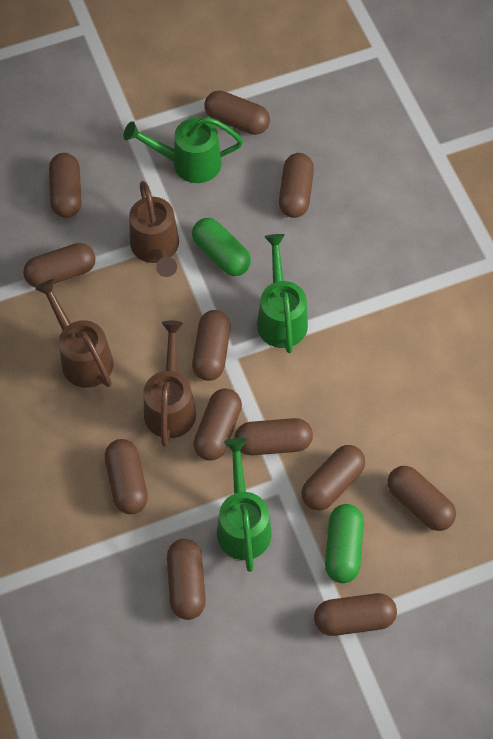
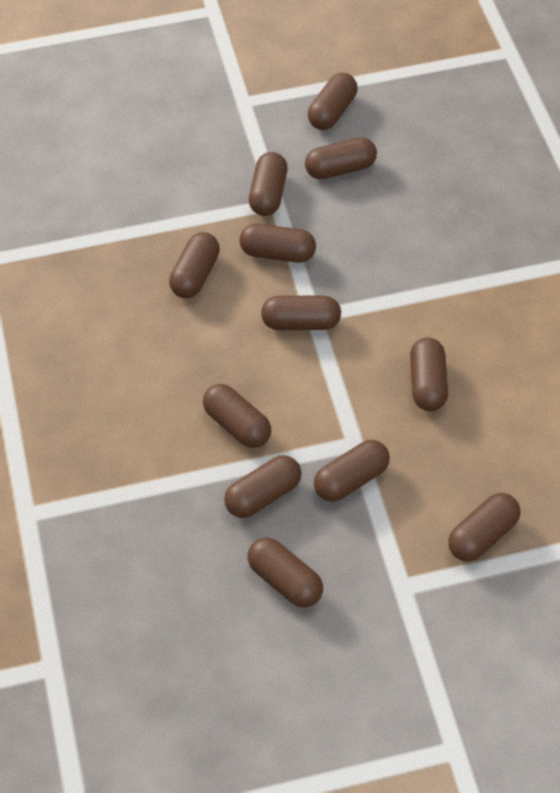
brown watering can: 3 -> 0
green capsule: 2 -> 0
green watering can: 3 -> 0

